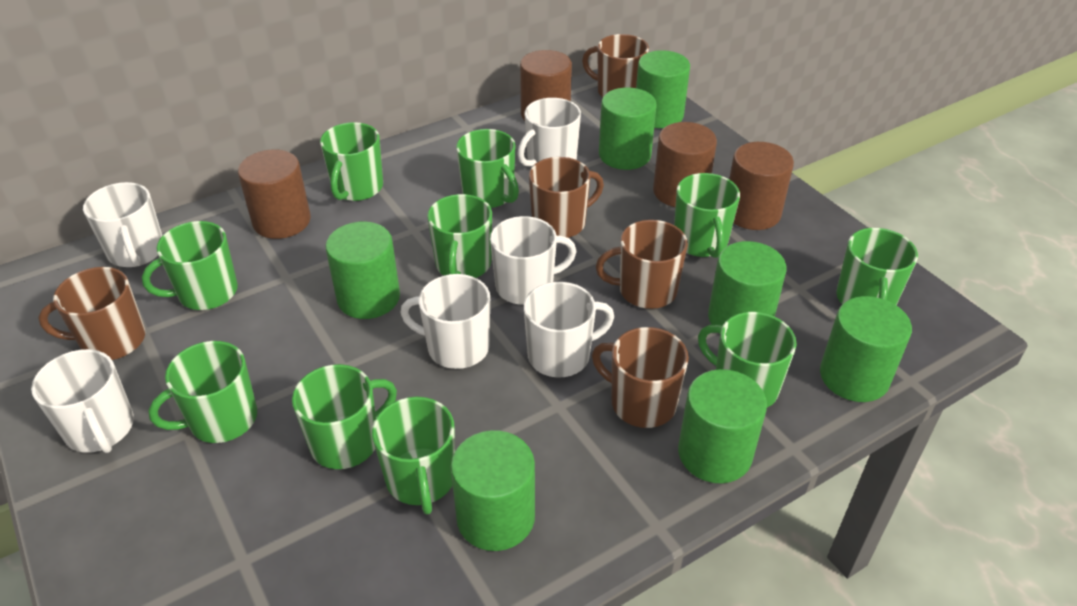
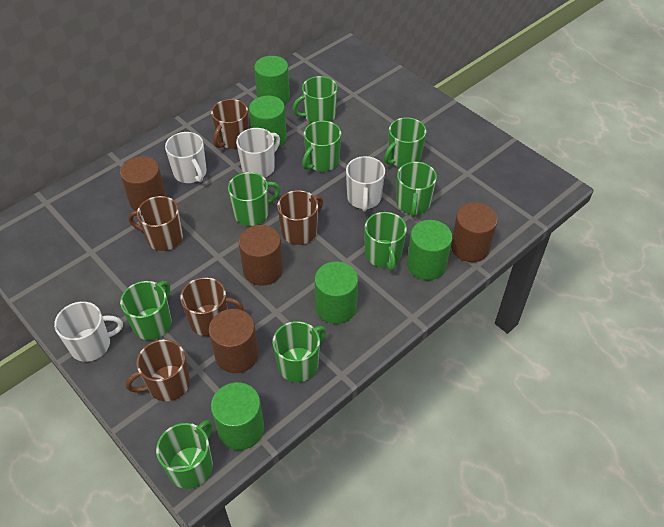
green cylinder: 7 -> 5
green mug: 10 -> 9
white mug: 6 -> 4

